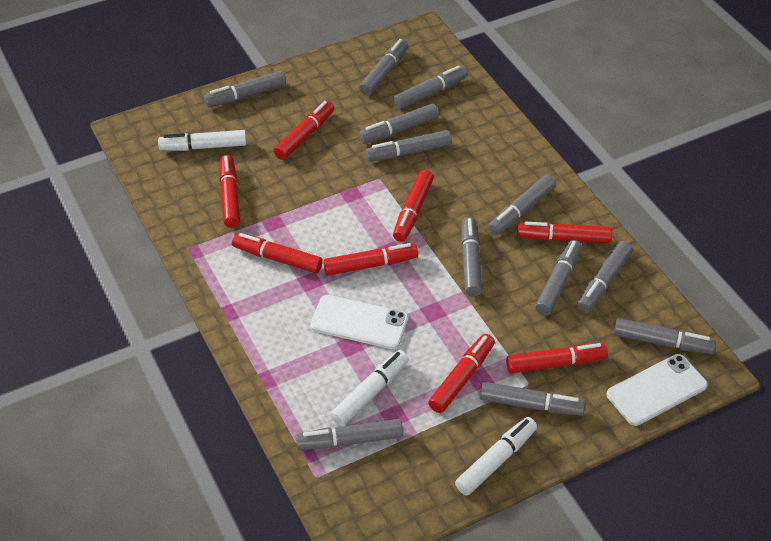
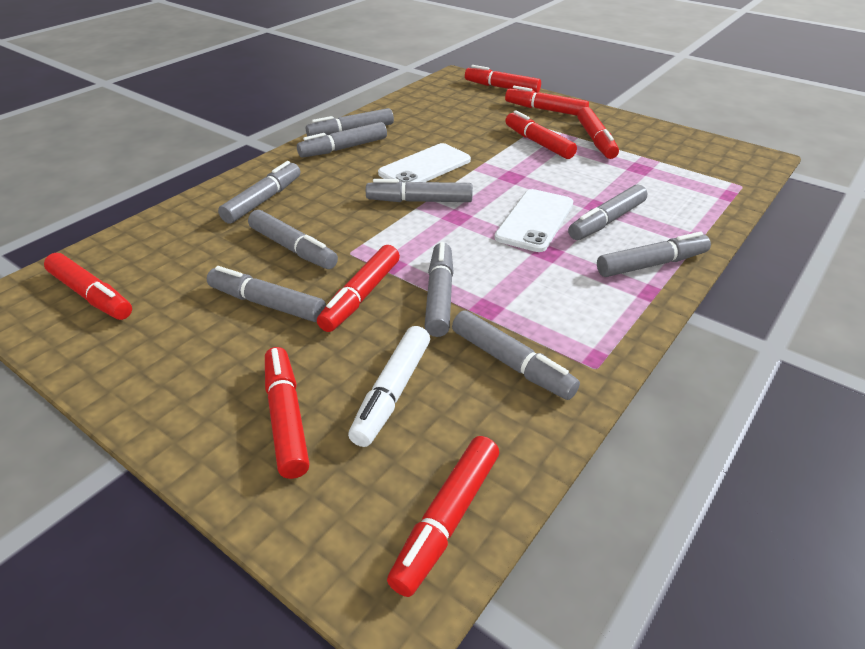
grey marker: 12 -> 10
white marker: 3 -> 1

